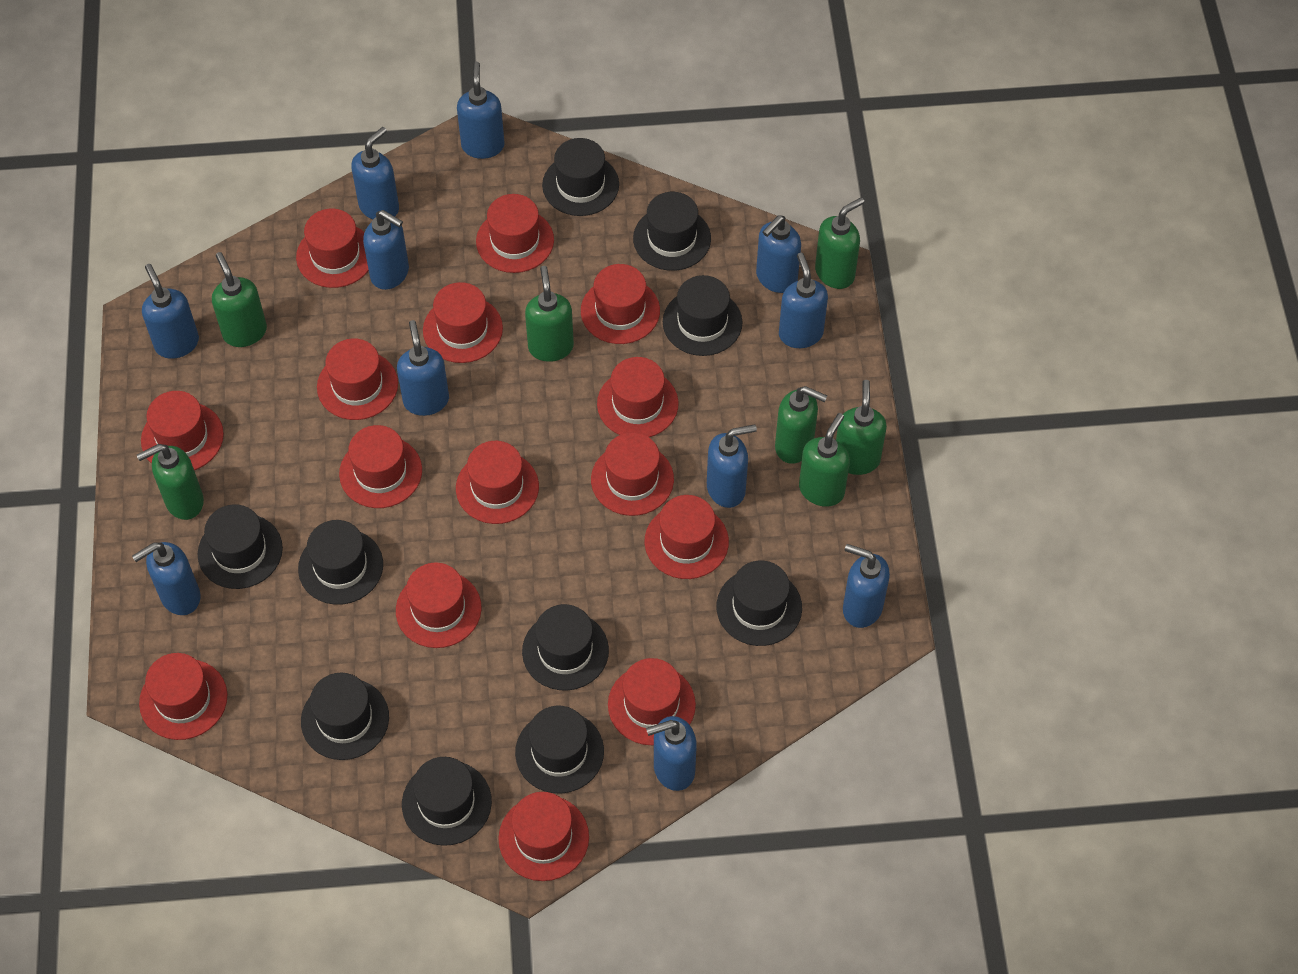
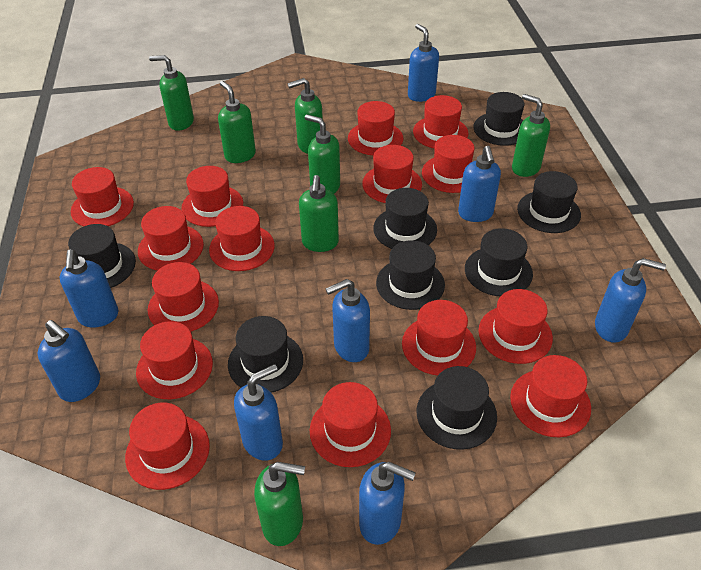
black hat: 10 -> 8
blue soap dispenser: 11 -> 8

